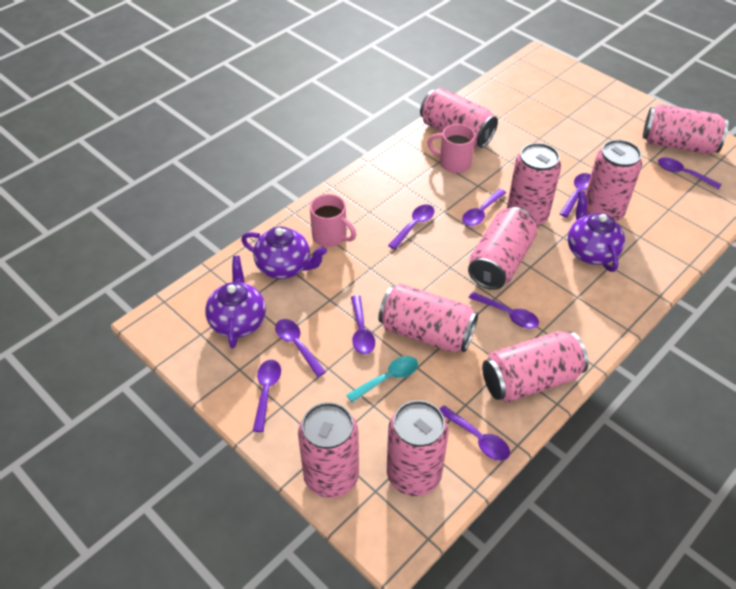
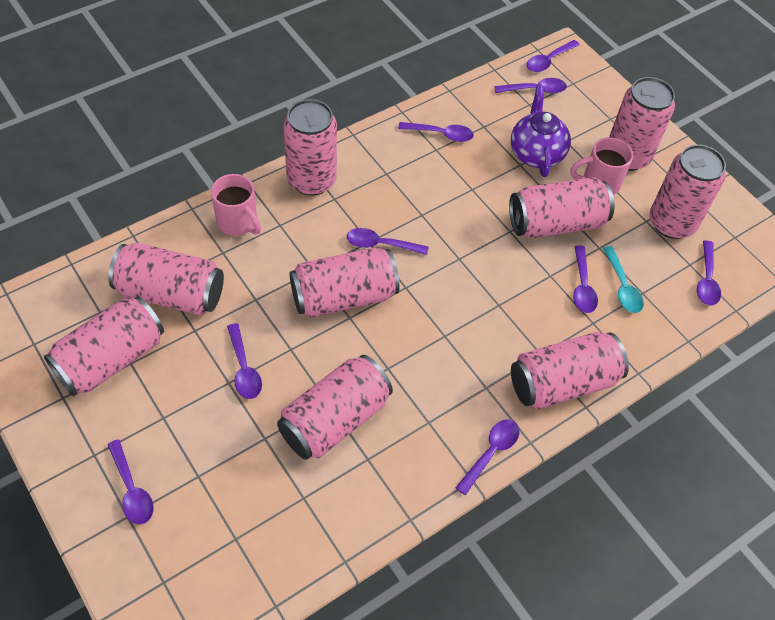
purple teapot: 3 -> 1

